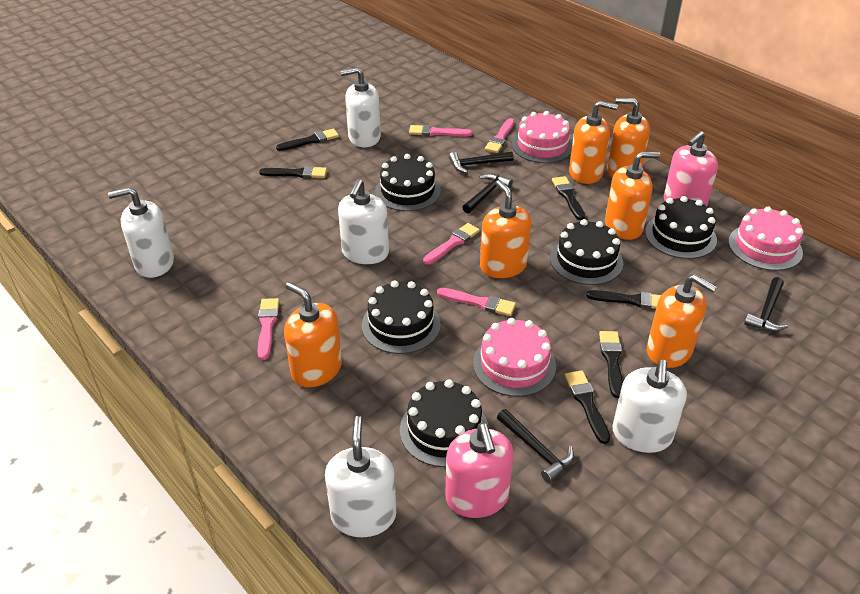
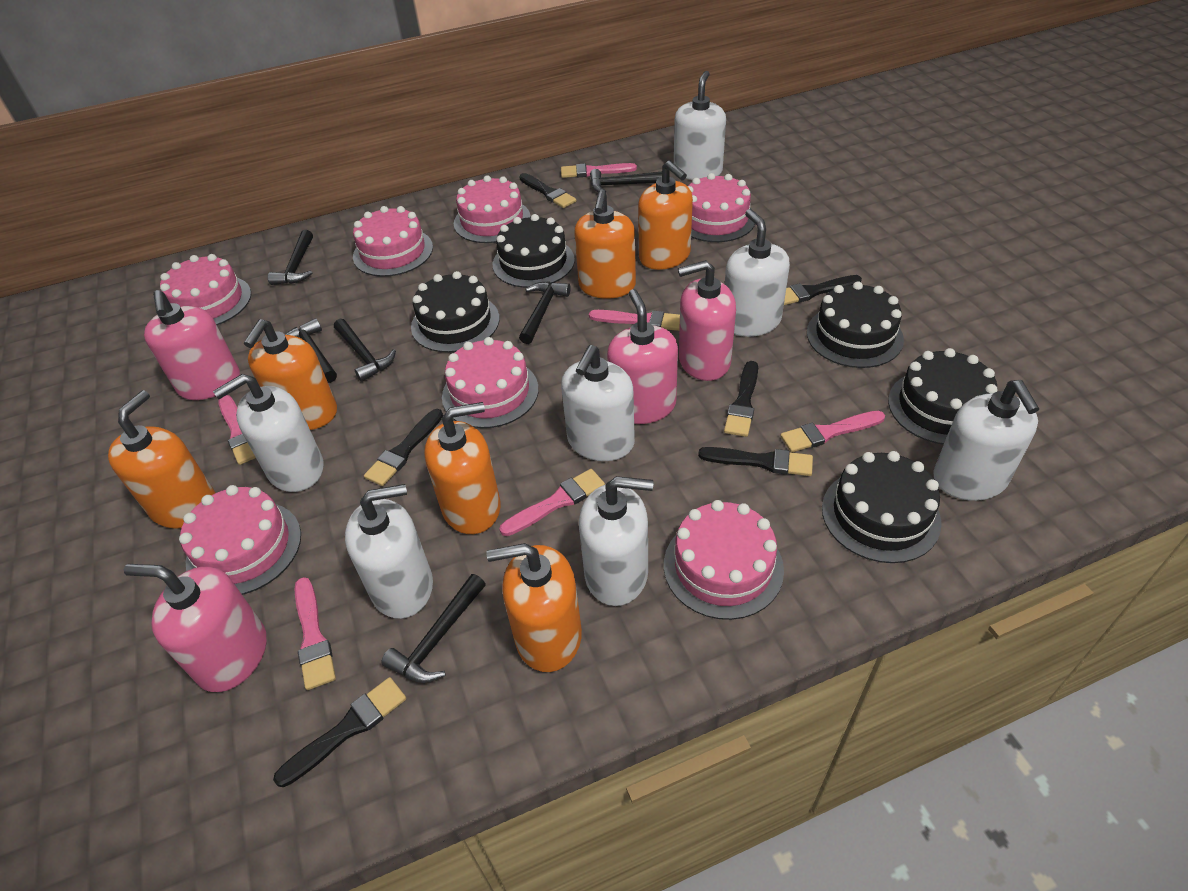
black hammer: 4 -> 6
pink brush: 5 -> 6
pink cake: 3 -> 7
pink soap dispenser: 2 -> 4
white soap dispenser: 5 -> 7

